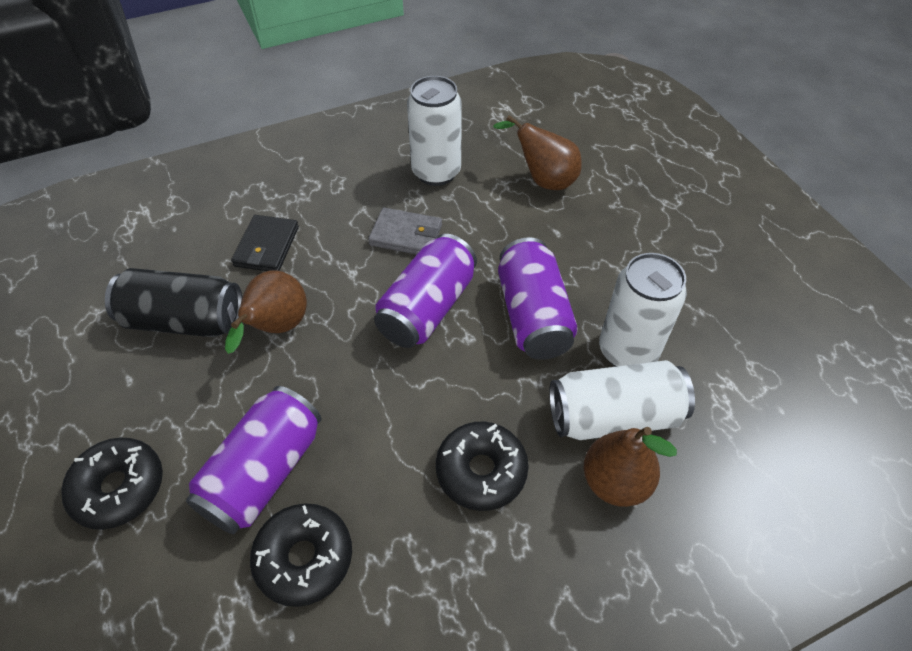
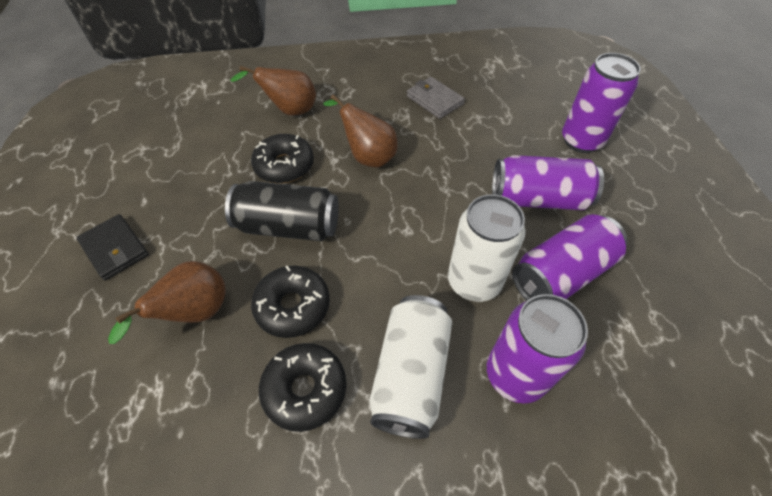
purple can: 3 -> 4
white can: 3 -> 2

